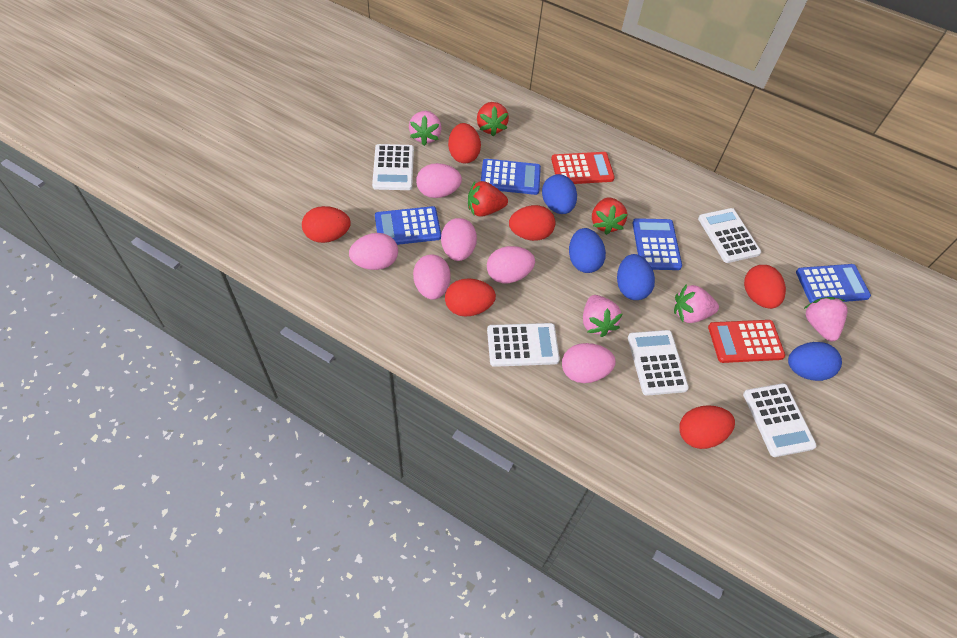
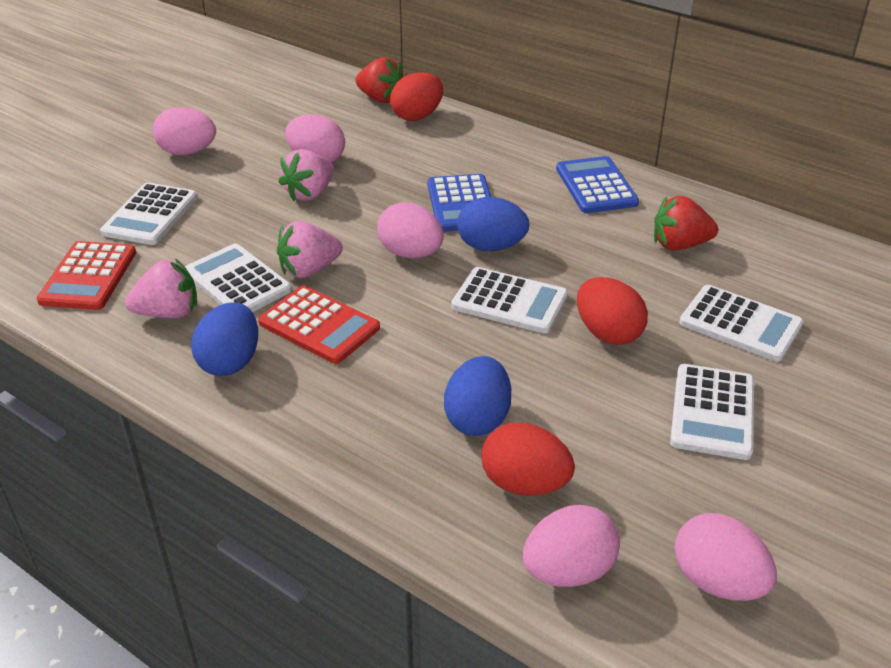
blue calculator: 4 -> 2
blue egg: 4 -> 3
pink egg: 6 -> 5
pink strawberry: 4 -> 3
red egg: 6 -> 3
red strawberry: 3 -> 2

